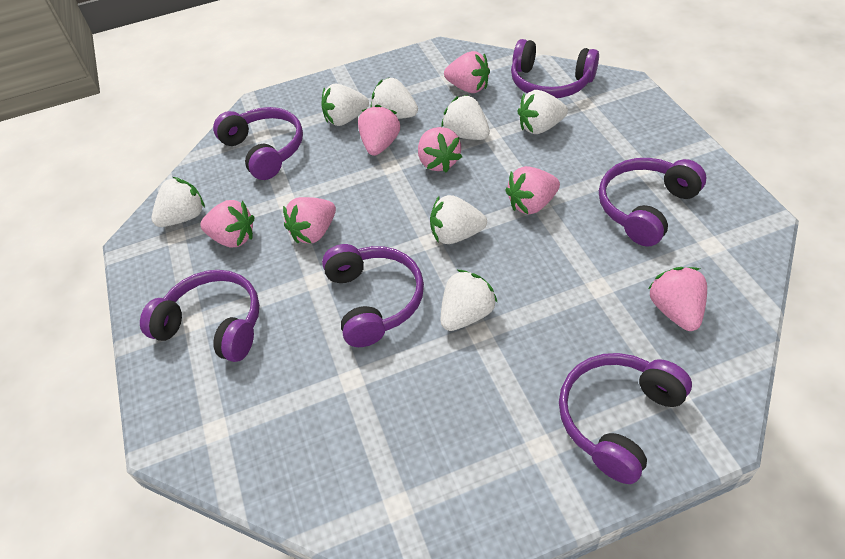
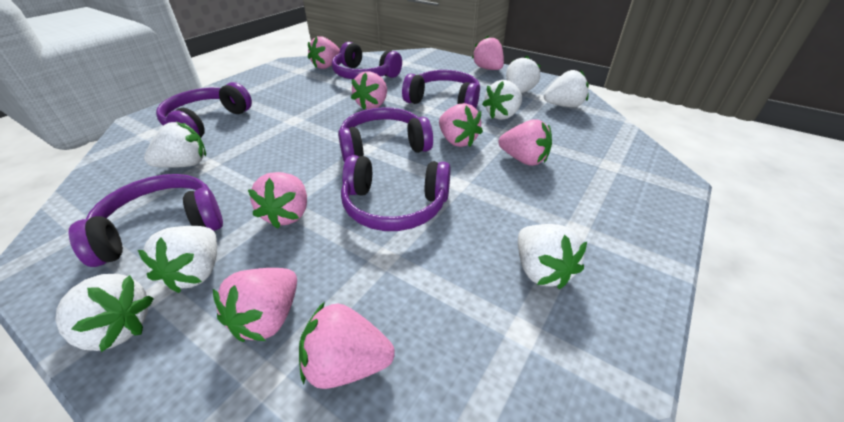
pink strawberry: 7 -> 8

